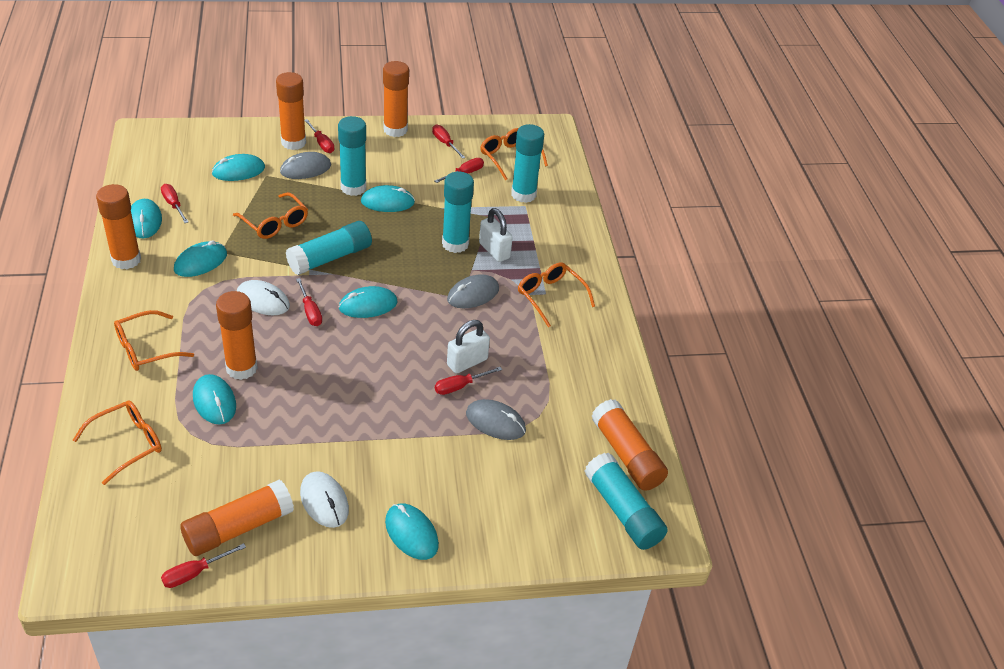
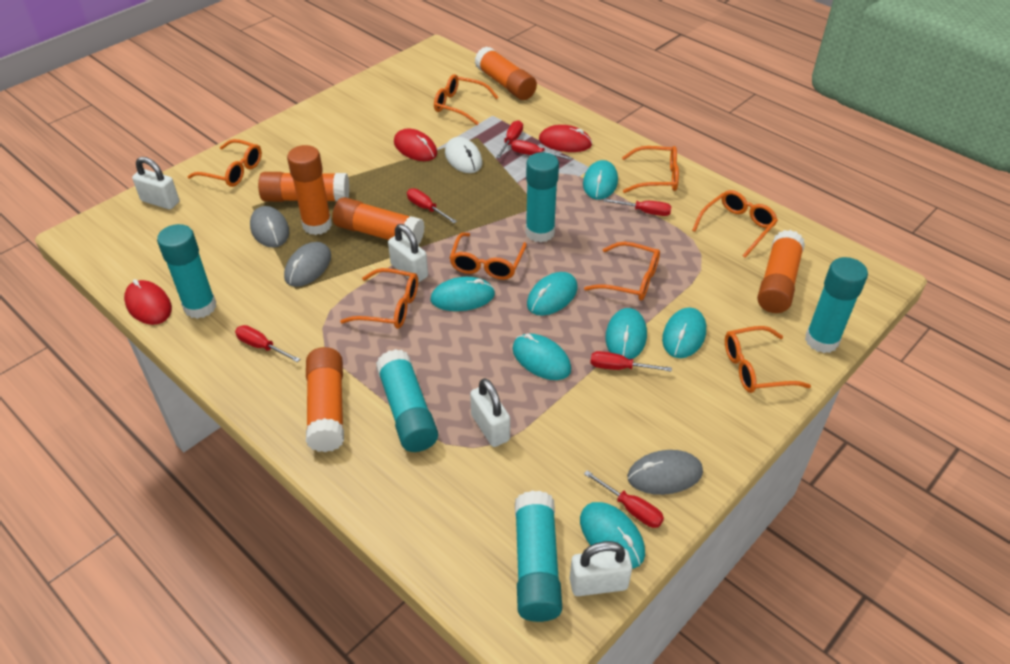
orange glasses: 5 -> 8
red mouse: 0 -> 3
white mouse: 2 -> 1
white padlock: 2 -> 4

